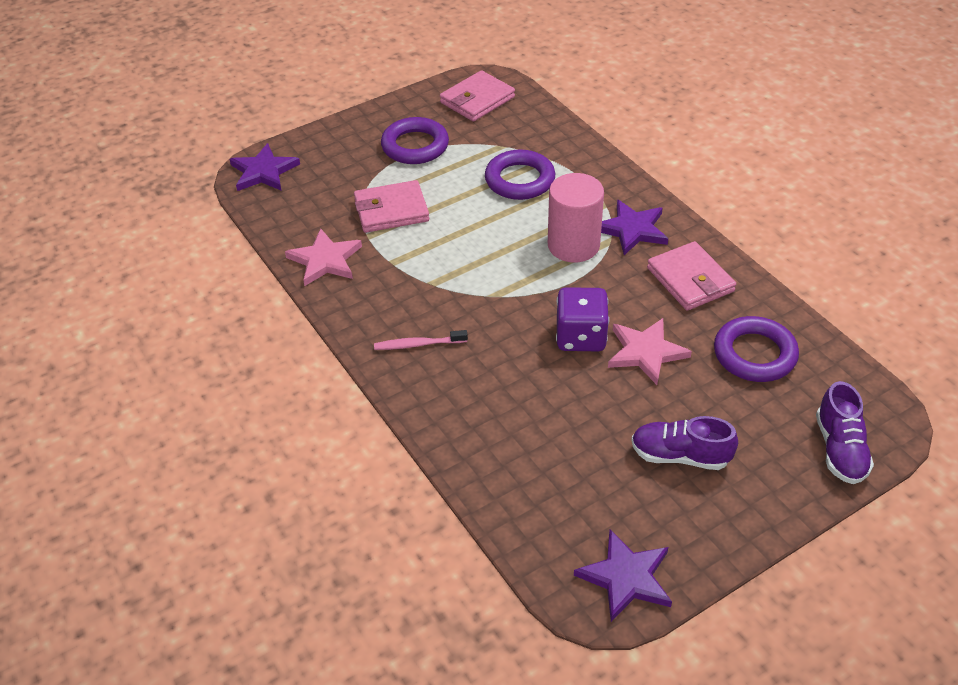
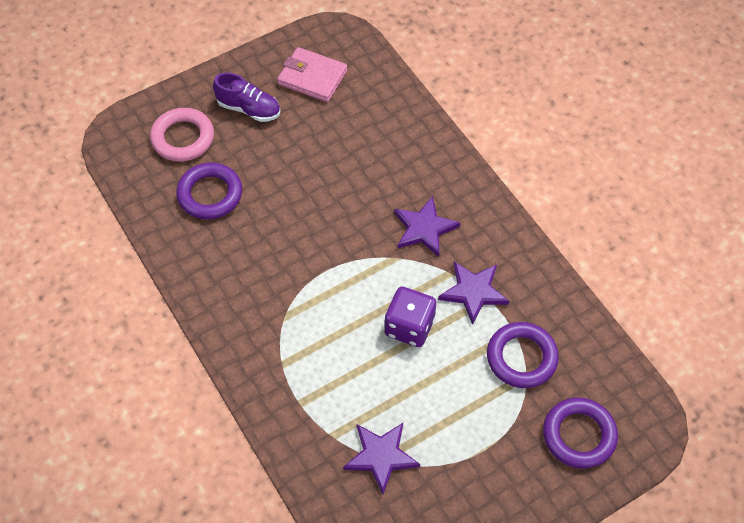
pink cylinder: 1 -> 0
pink ring: 0 -> 1
pink star: 2 -> 0
pink toothbrush: 1 -> 0
pink wallet: 3 -> 1
purple shoe: 2 -> 1

